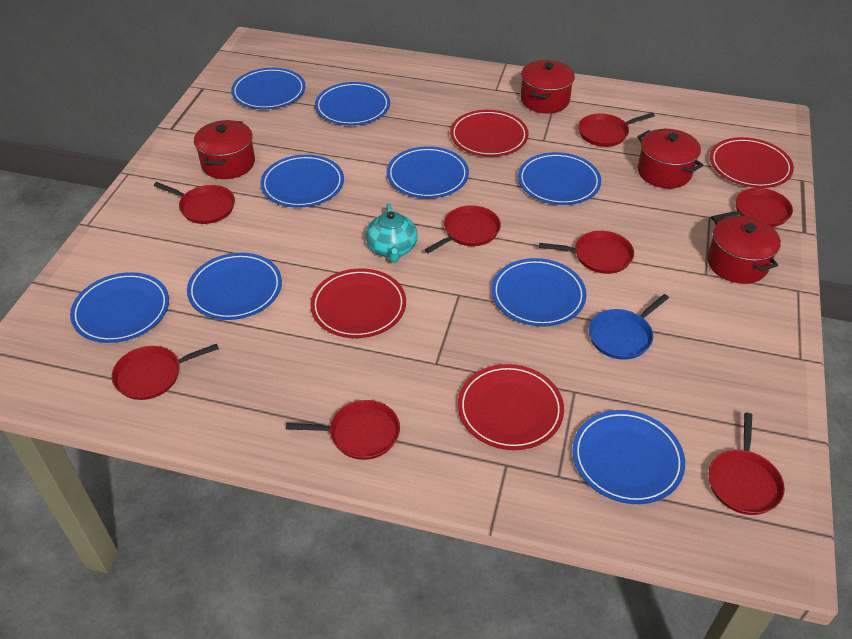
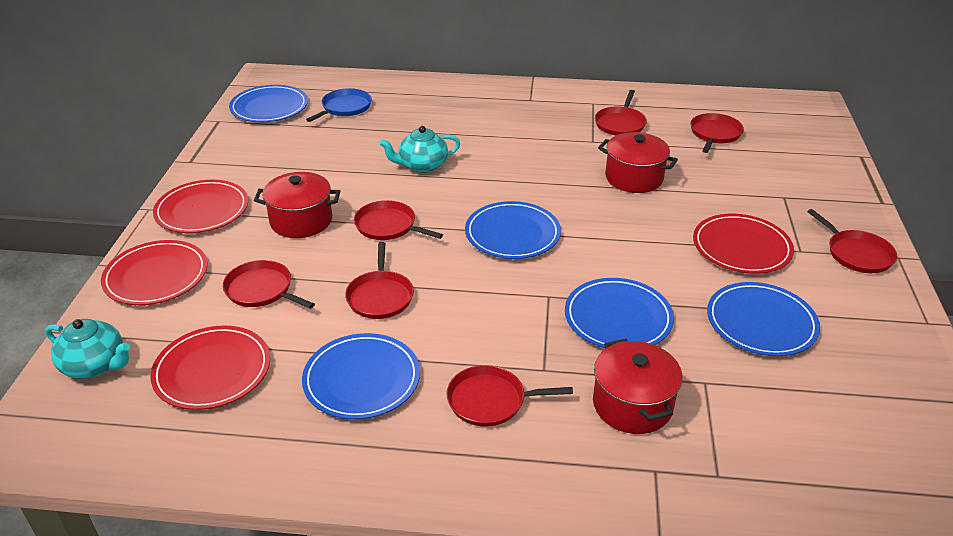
blue plate: 9 -> 5
red pan: 8 -> 7
red pot: 4 -> 3
turquoise teapot: 1 -> 2

